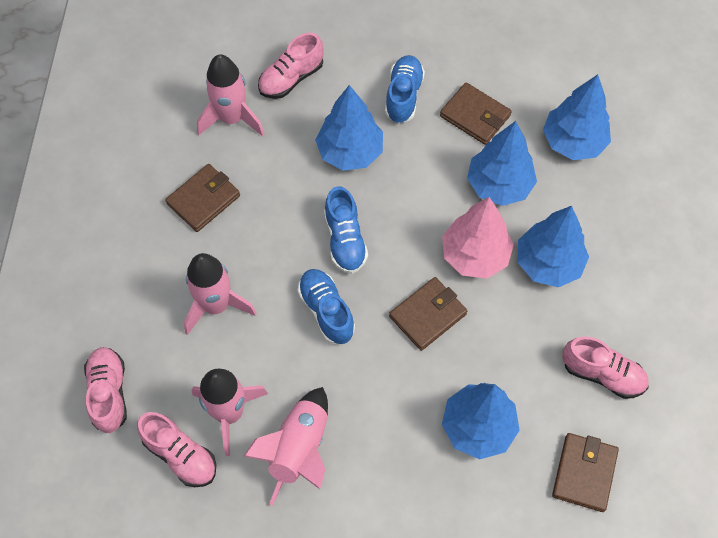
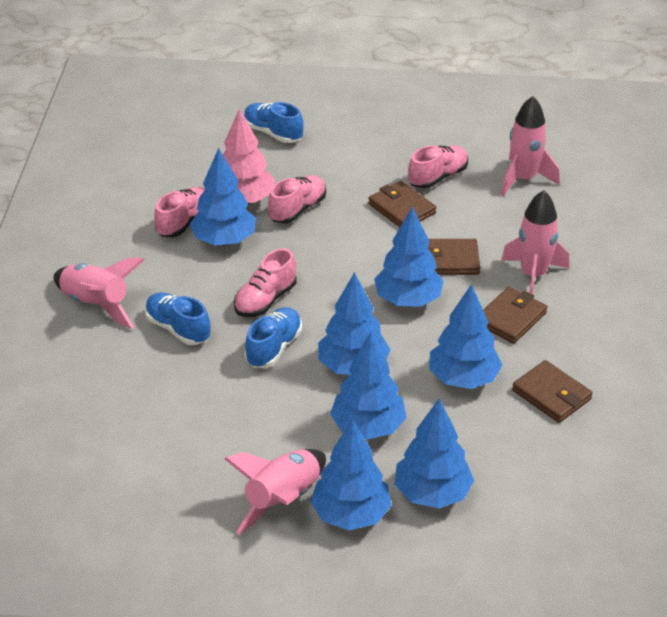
blue tree: 5 -> 7

